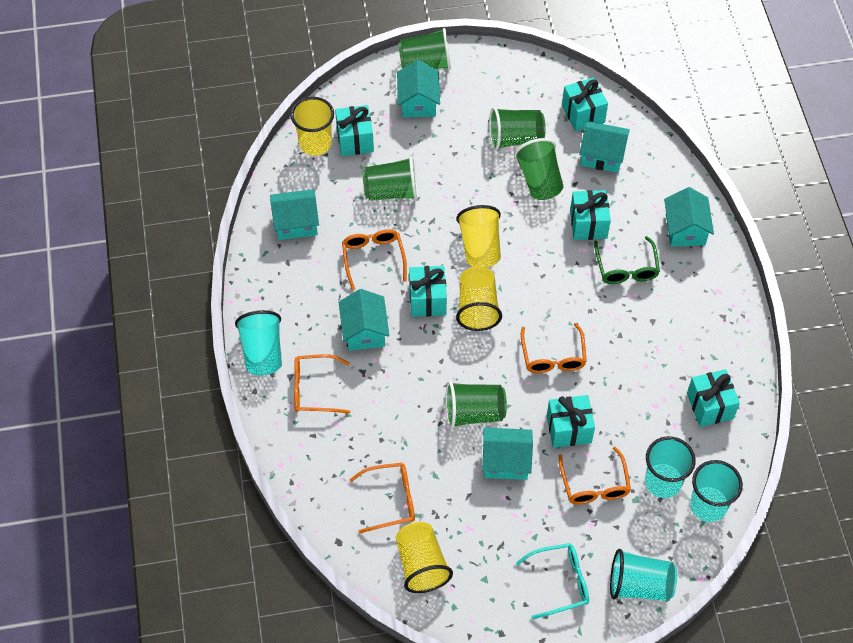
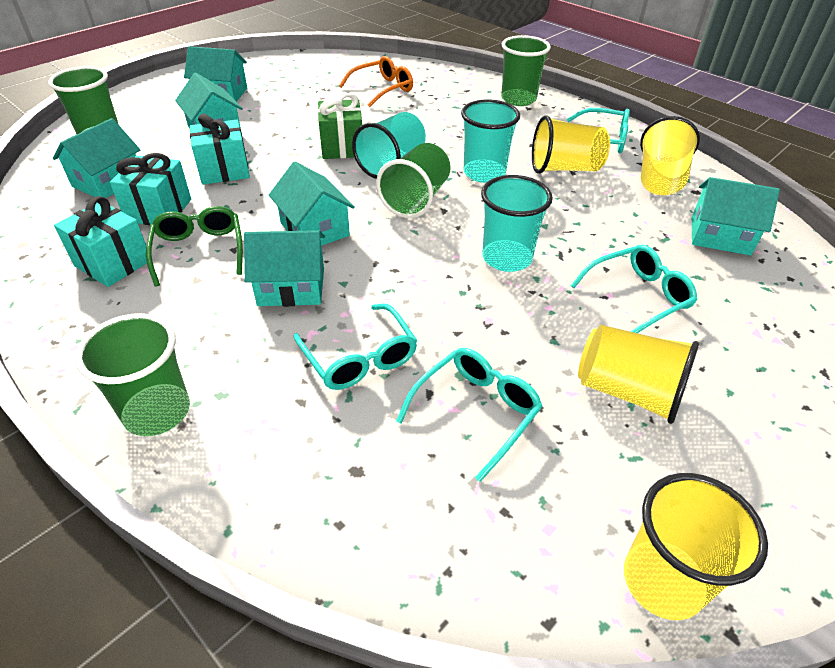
green cup: 5 -> 4
green gift: 0 -> 1
orange glasses: 5 -> 1
turquoise cup: 4 -> 3
turquoise gift: 6 -> 3
turquoise glasses: 1 -> 4

